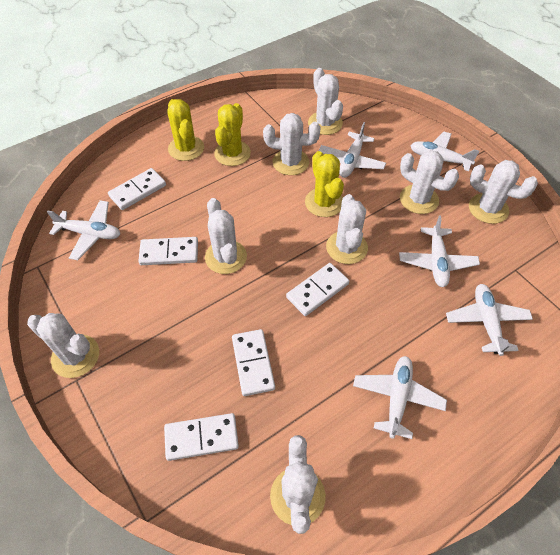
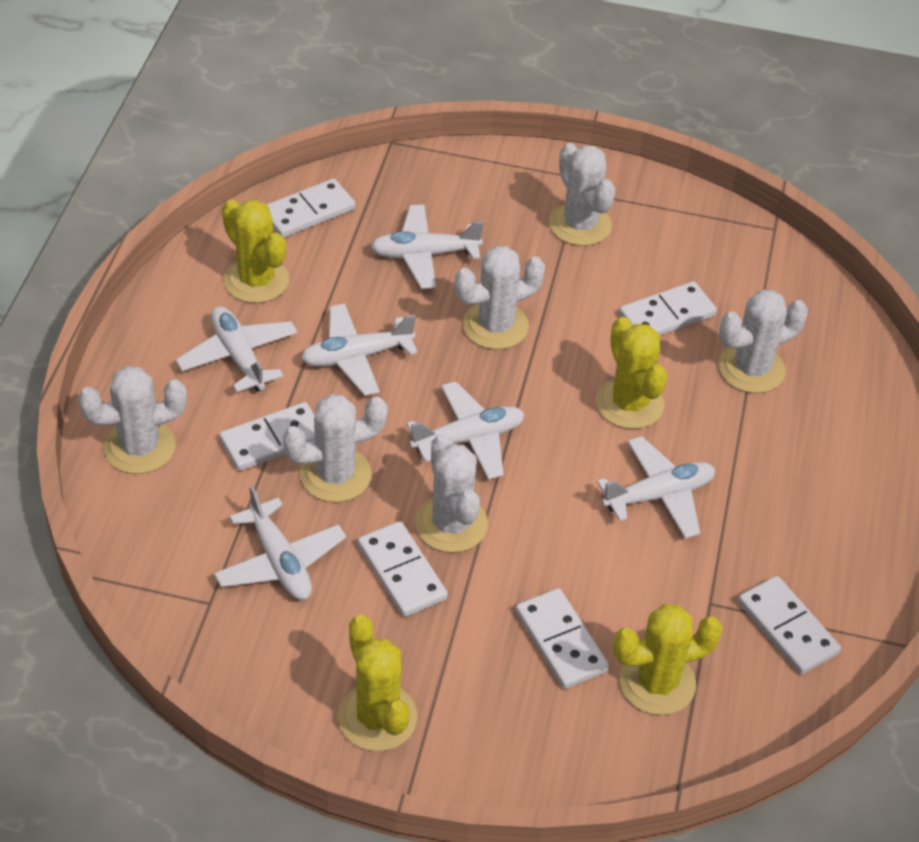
white cactus: 8 -> 6
white domino: 5 -> 6
yellow cactus: 3 -> 4

